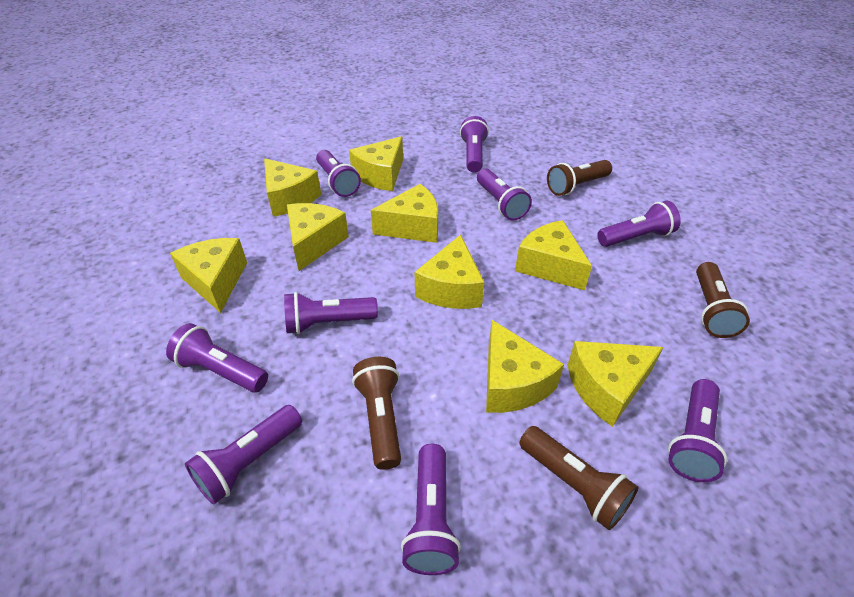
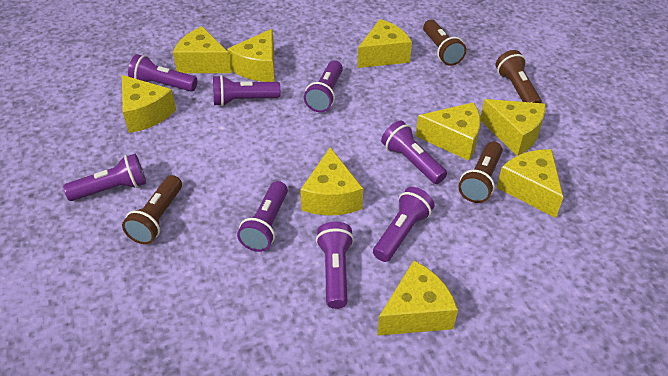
purple flashlight: 9 -> 8

